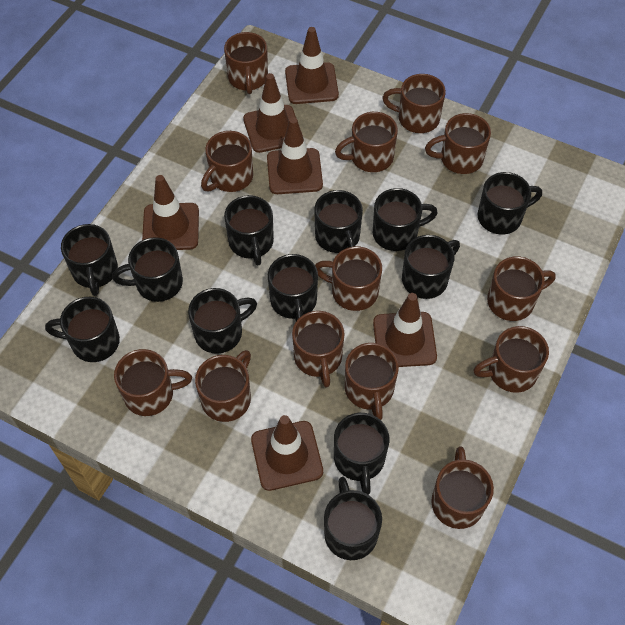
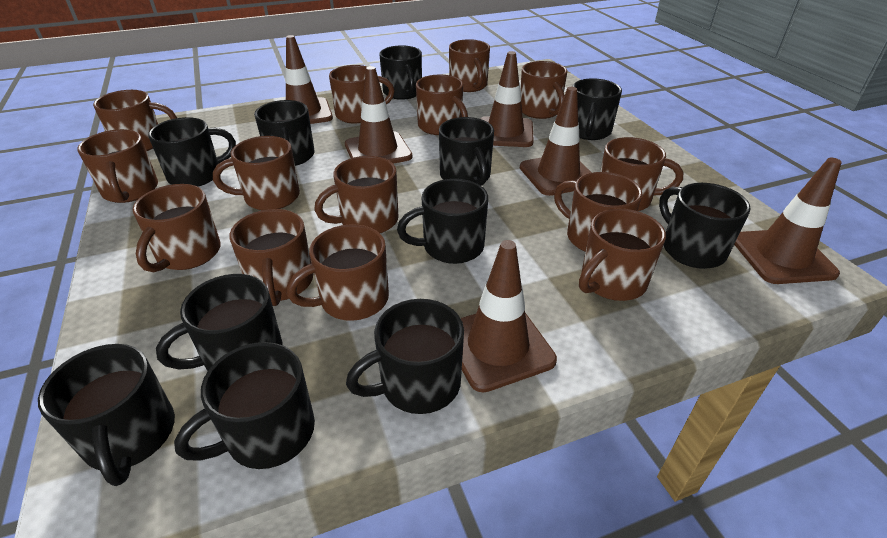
black mug: 12 -> 11
brown mug: 13 -> 14

